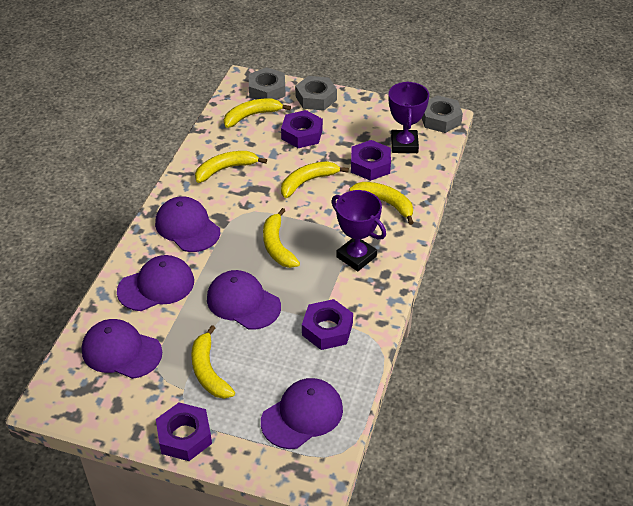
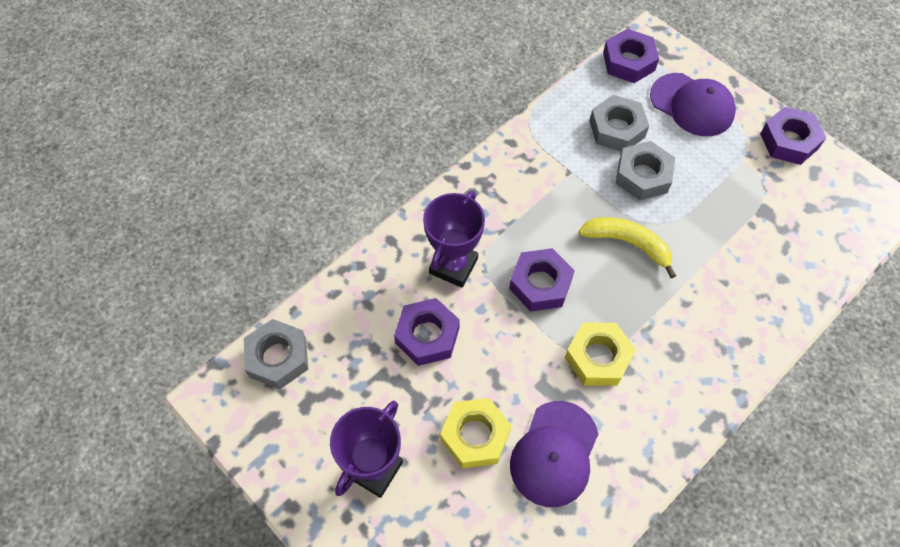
purple cap: 5 -> 2
yellow banana: 6 -> 1
yellow nut: 0 -> 2

